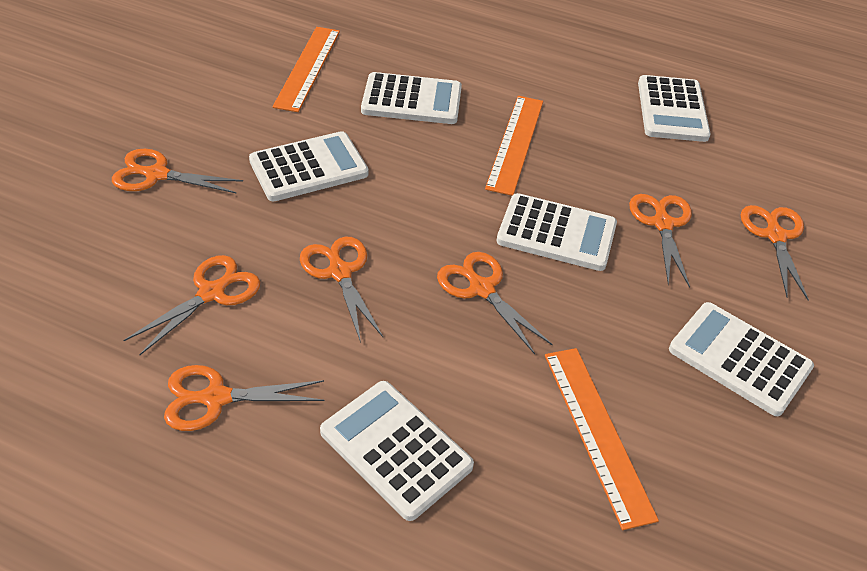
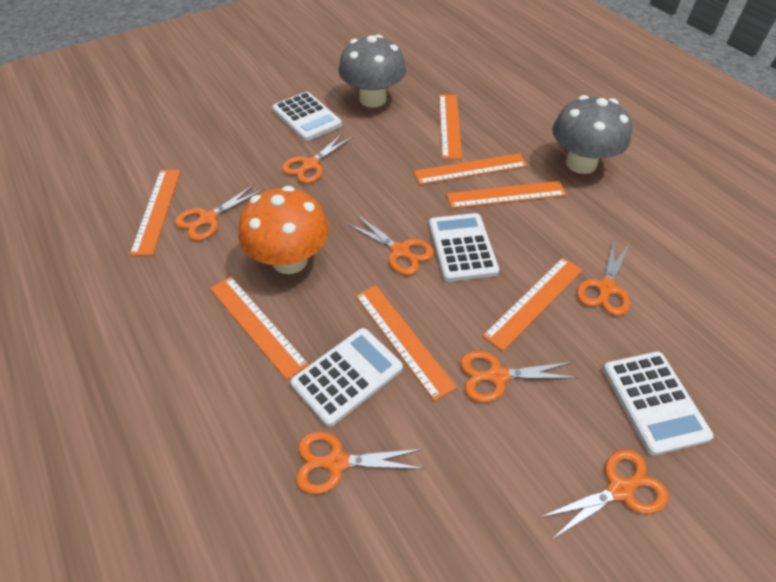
grey mushroom: 0 -> 2
orange mushroom: 0 -> 1
orange ruler: 3 -> 7
white calculator: 6 -> 4

